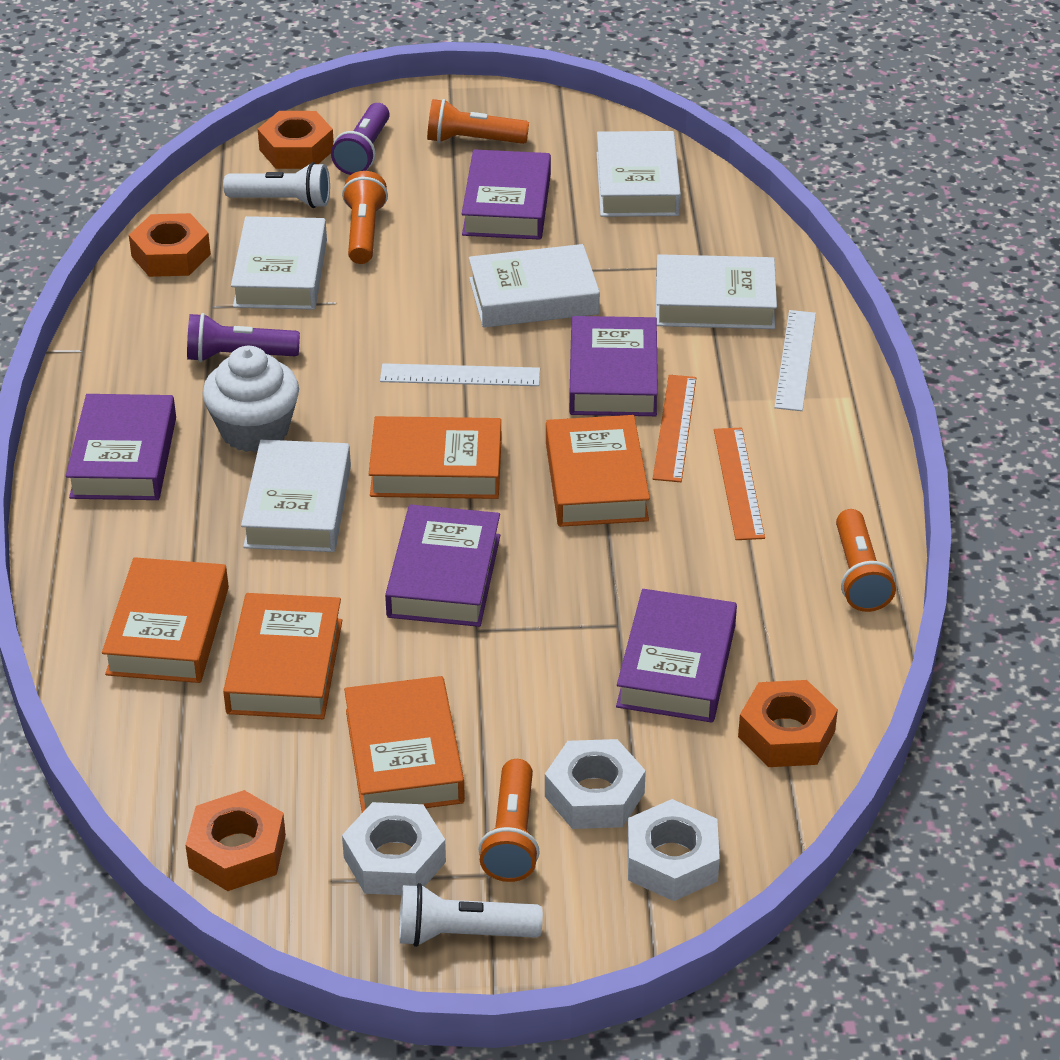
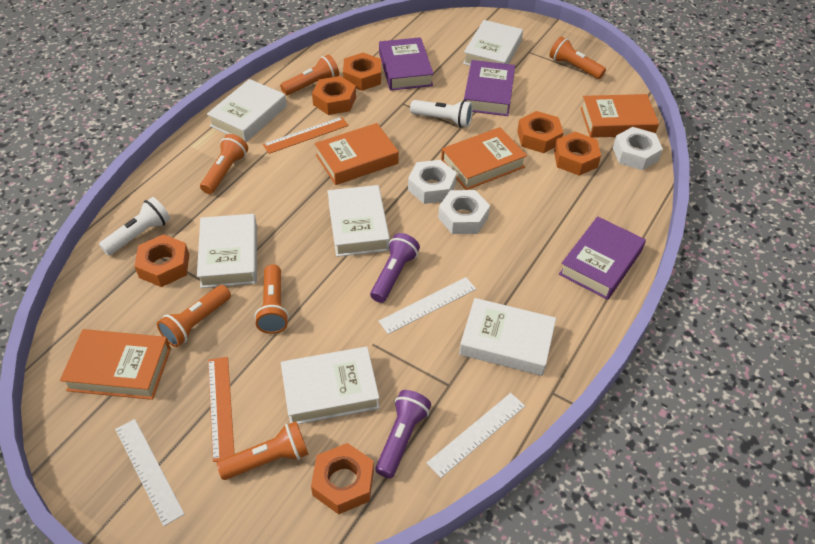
orange book: 5 -> 4
orange flashlight: 4 -> 6
orange nut: 4 -> 6
purple book: 5 -> 3
white book: 5 -> 6
white cupcake: 1 -> 0
white ruler: 2 -> 3

